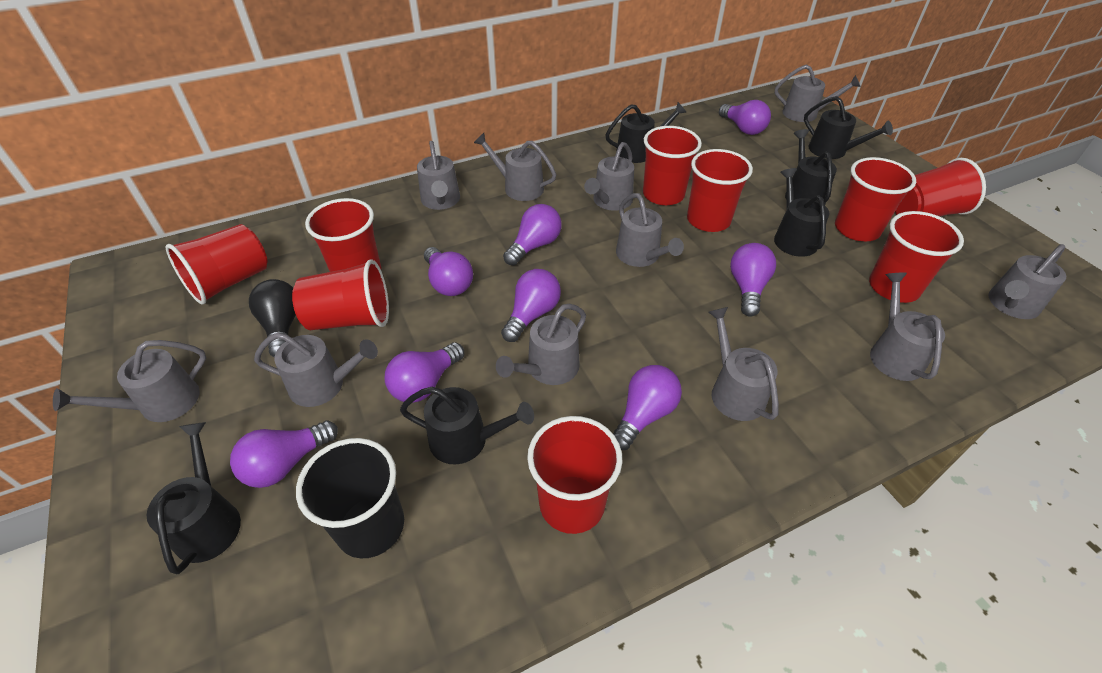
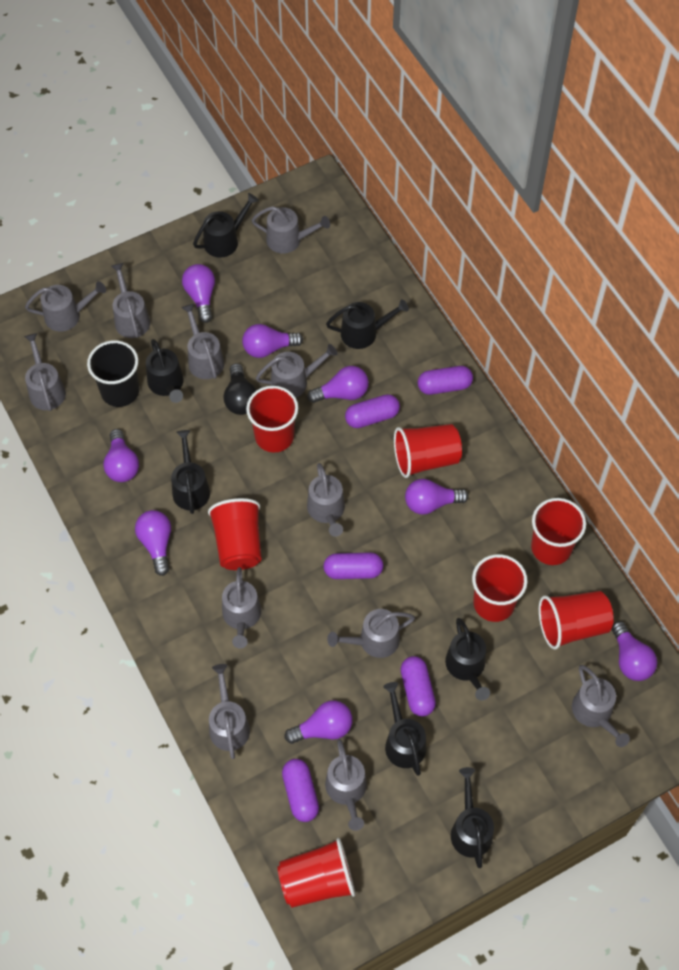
black watering can: 6 -> 7
grey watering can: 11 -> 12
purple capsule: 0 -> 5
red cup: 9 -> 7

